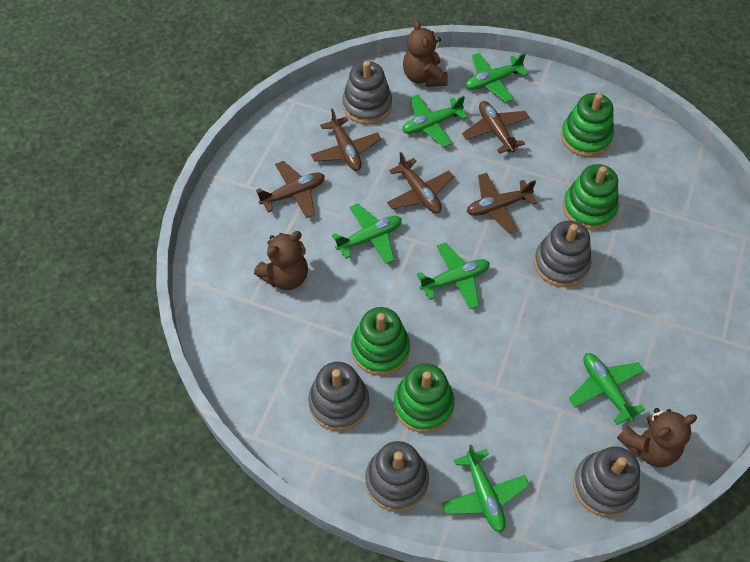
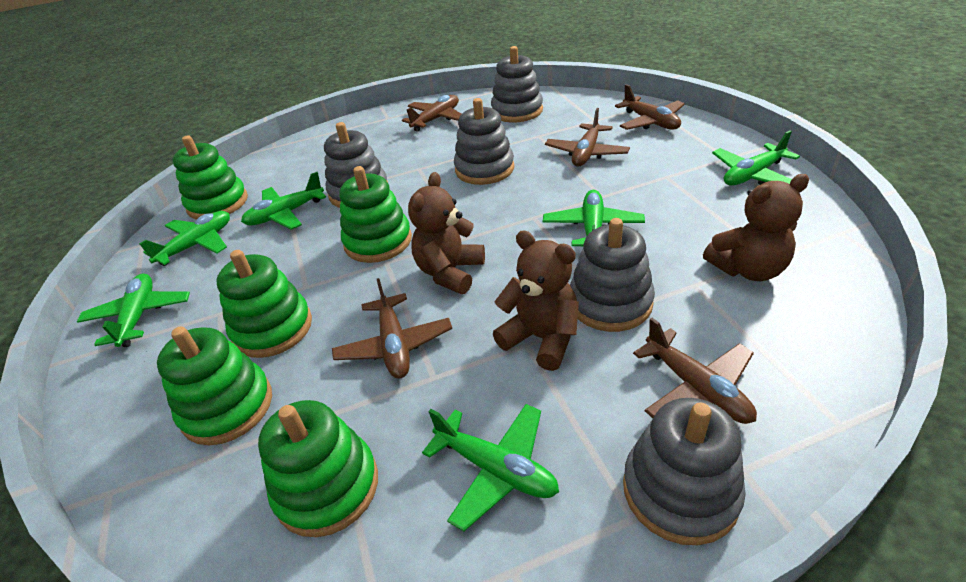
green stacking toy: 4 -> 5

